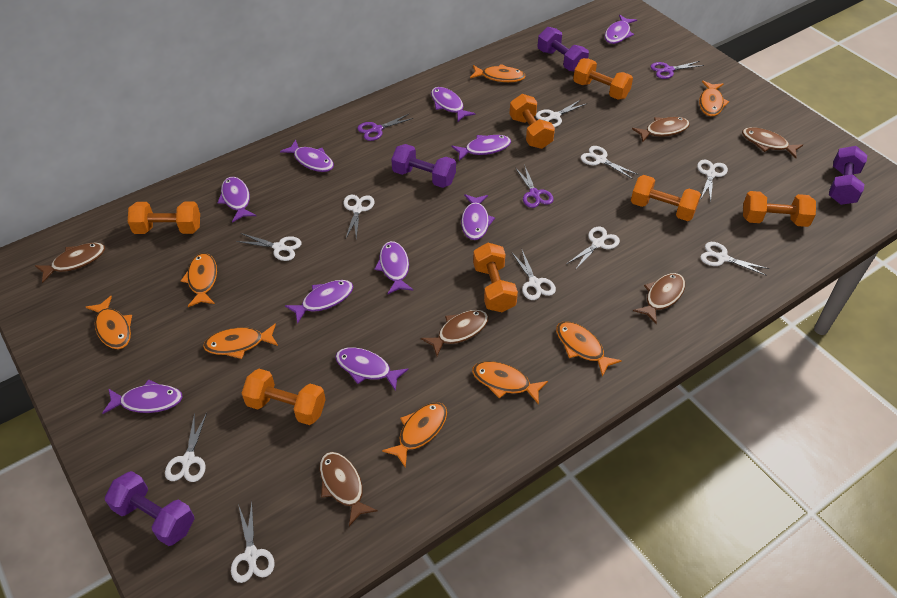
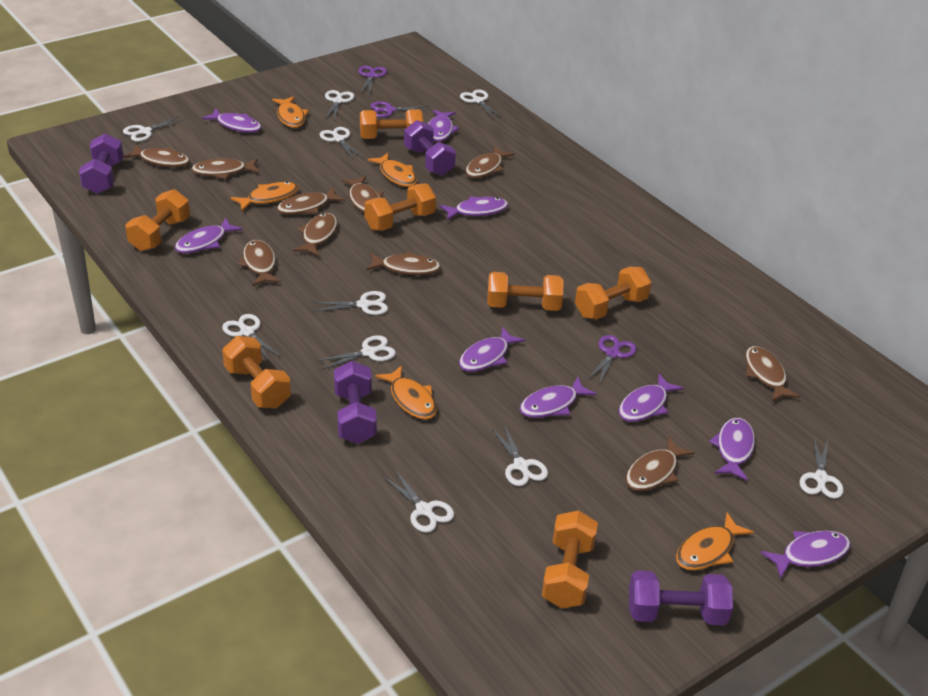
brown fish: 6 -> 10
orange fish: 8 -> 5
purple fish: 10 -> 9

